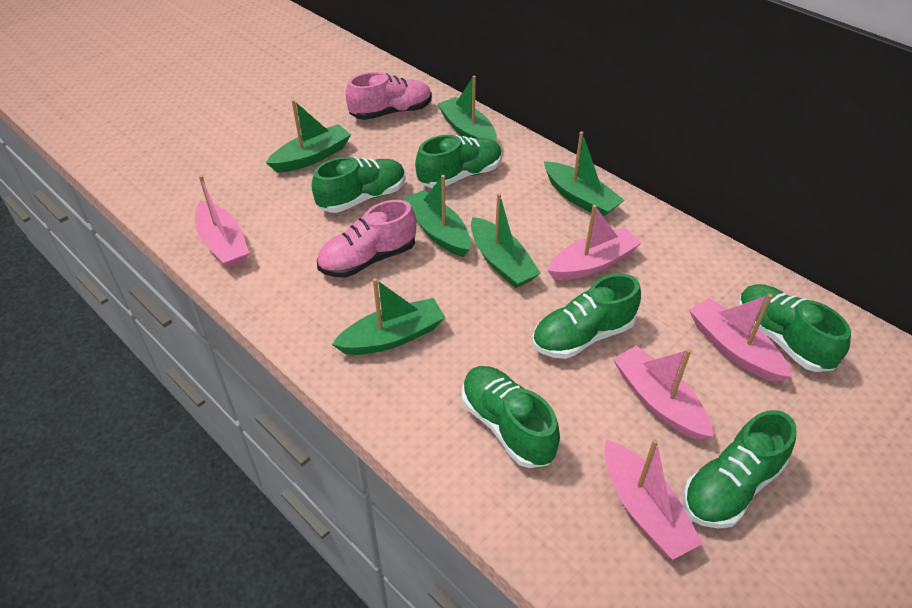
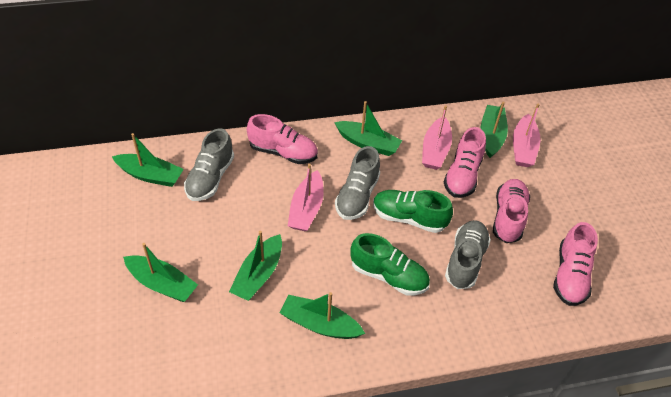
green shoe: 6 -> 2
grey shoe: 0 -> 3
pink boat: 5 -> 3
pink shoe: 2 -> 4

